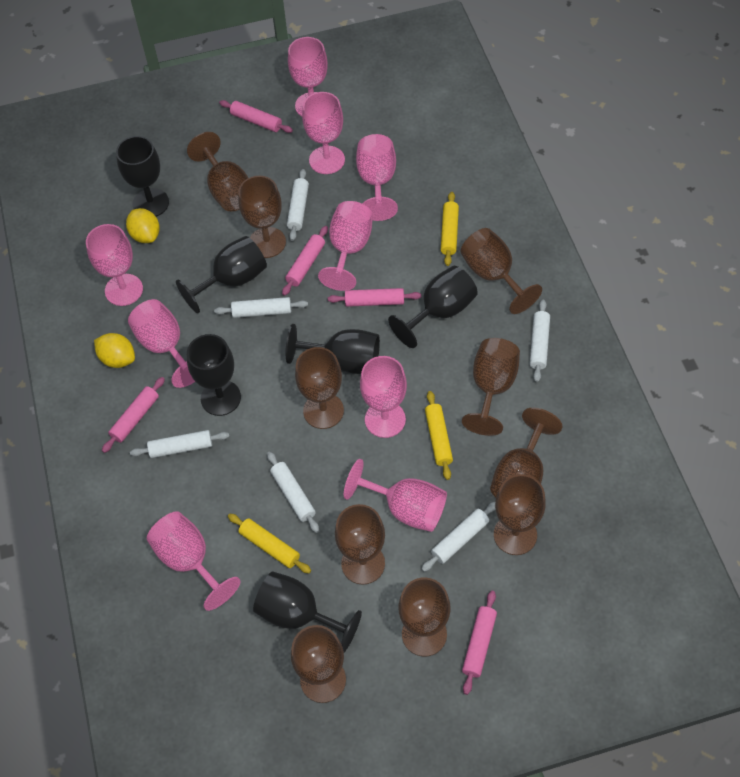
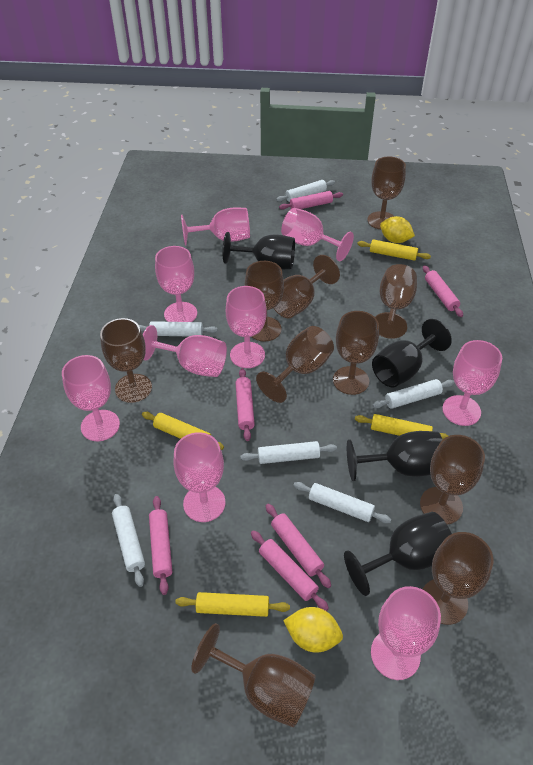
black goblet: 6 -> 4
pink rolling pin: 5 -> 6
yellow rolling pin: 3 -> 4

